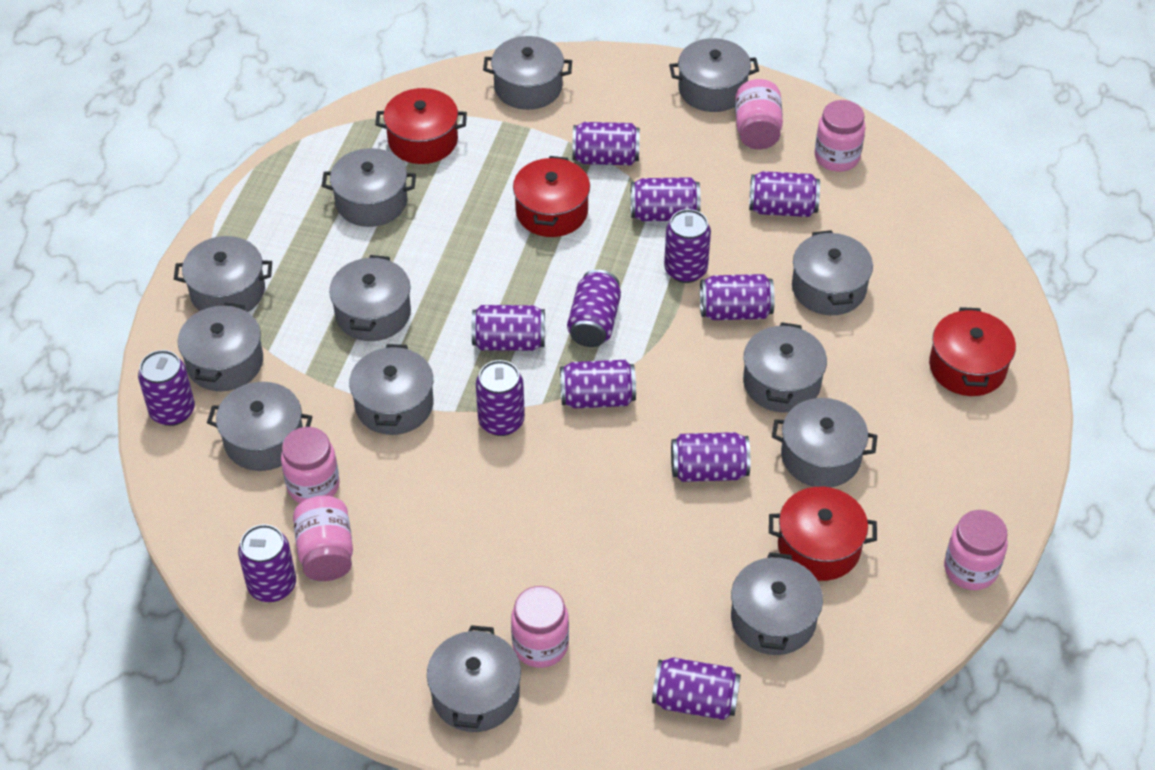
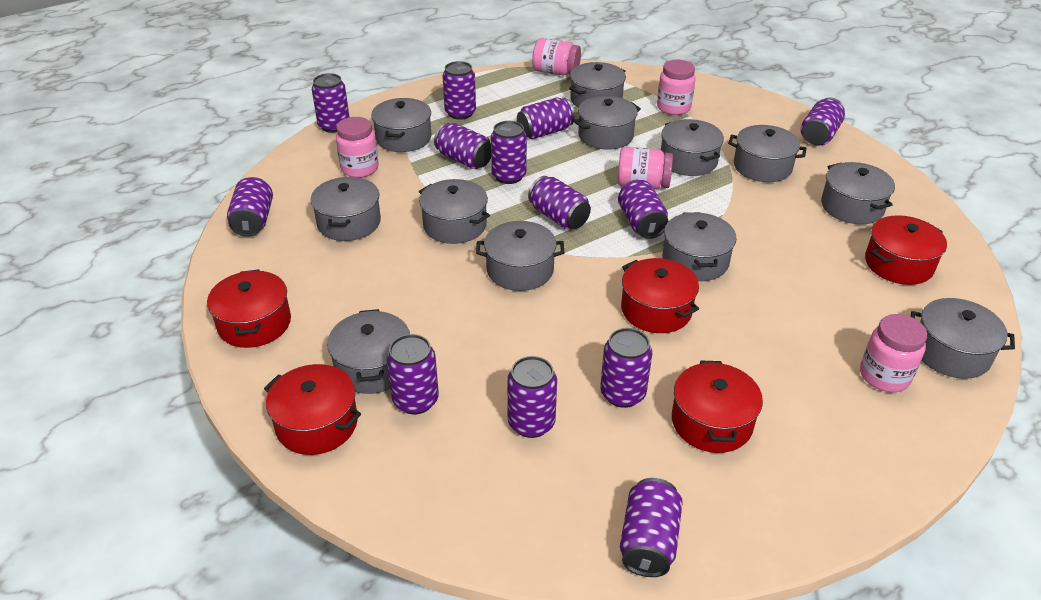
grey pot: 13 -> 12
pink jar: 6 -> 5
red pot: 4 -> 5

